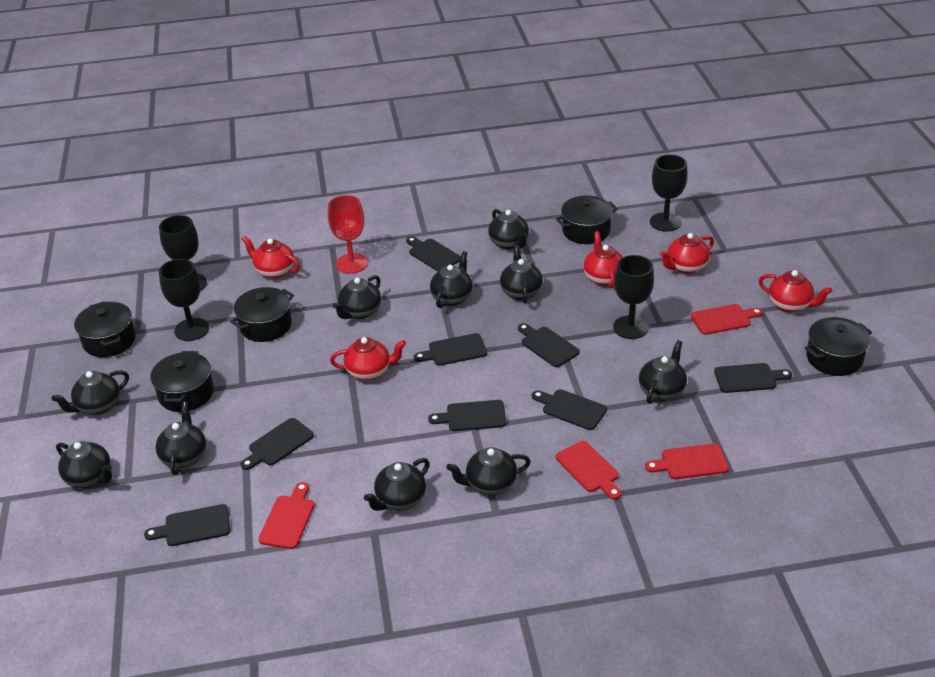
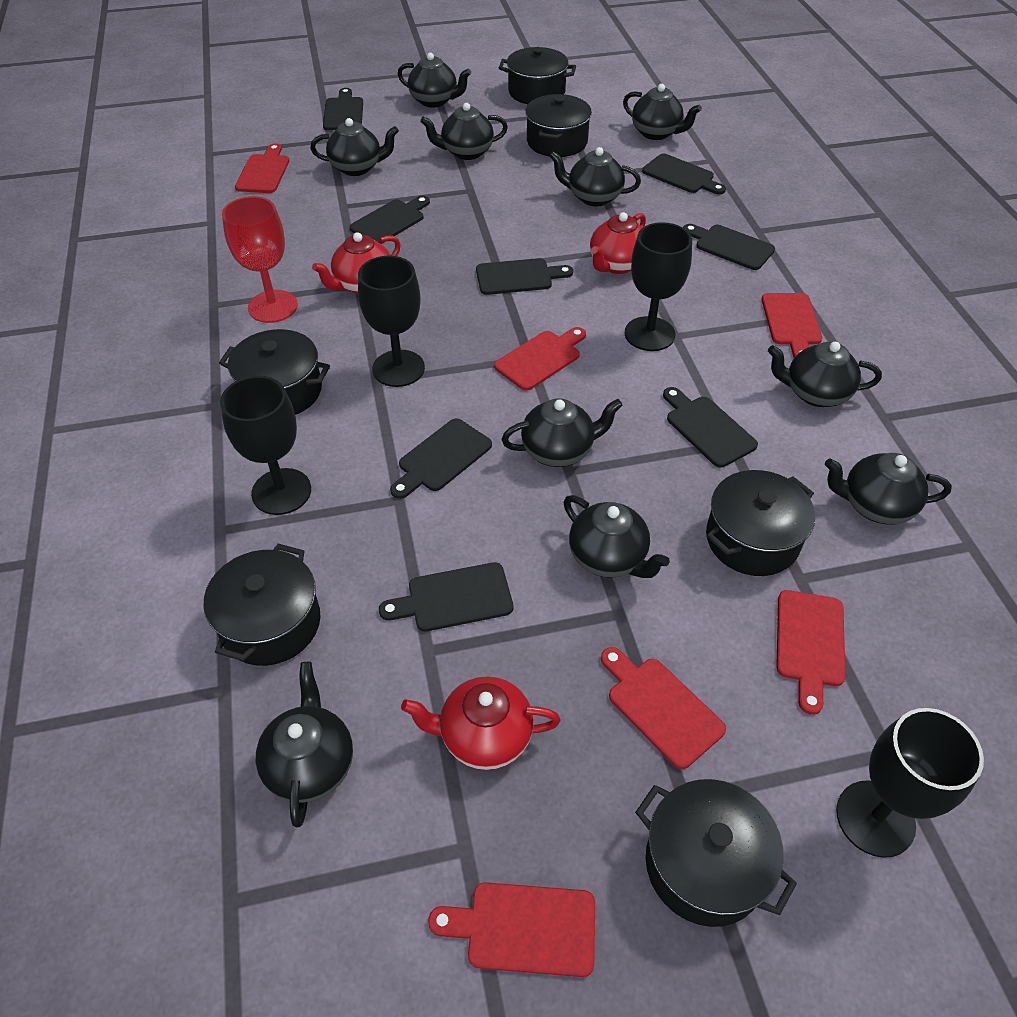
black pot: 5 -> 6
red cutting board: 4 -> 6
red teapot: 5 -> 3

